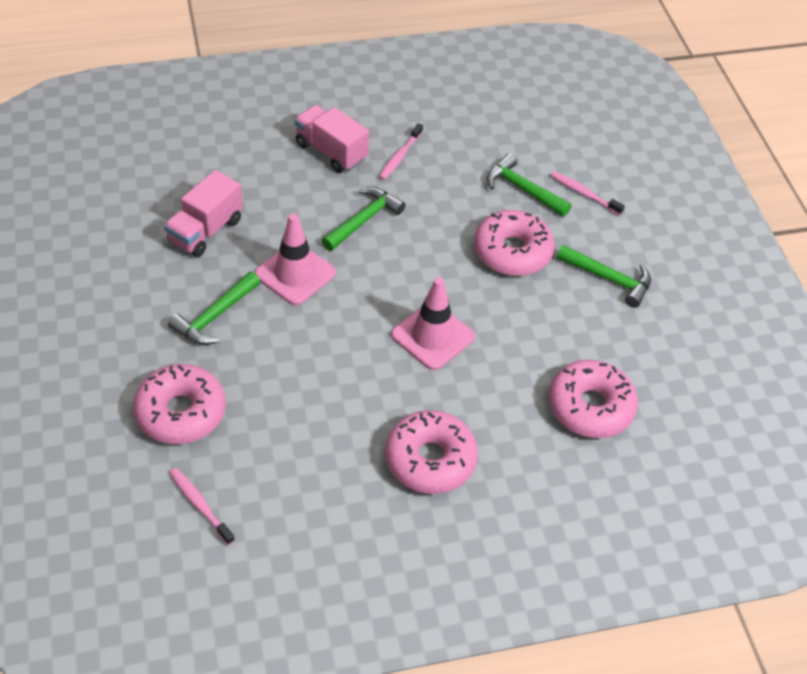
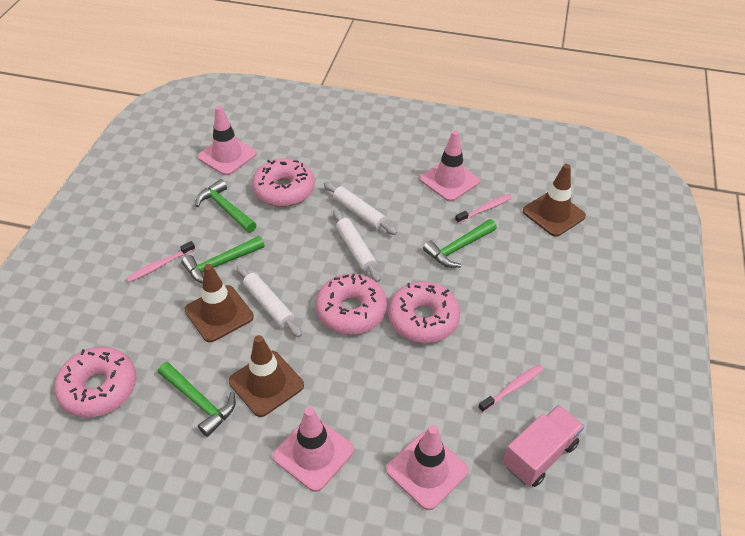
brown traffic cone: 0 -> 3
pink traffic cone: 2 -> 4
pink truck: 2 -> 1
white rolling pin: 0 -> 3

